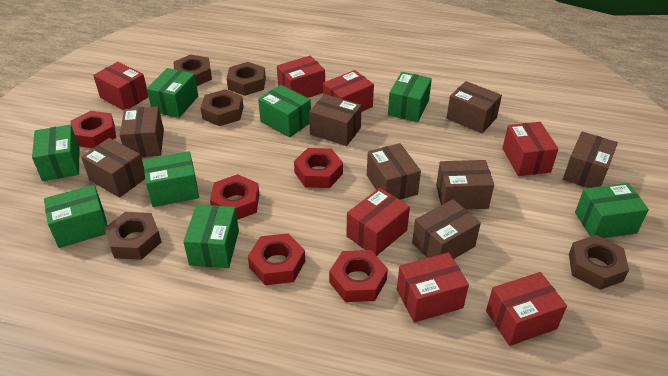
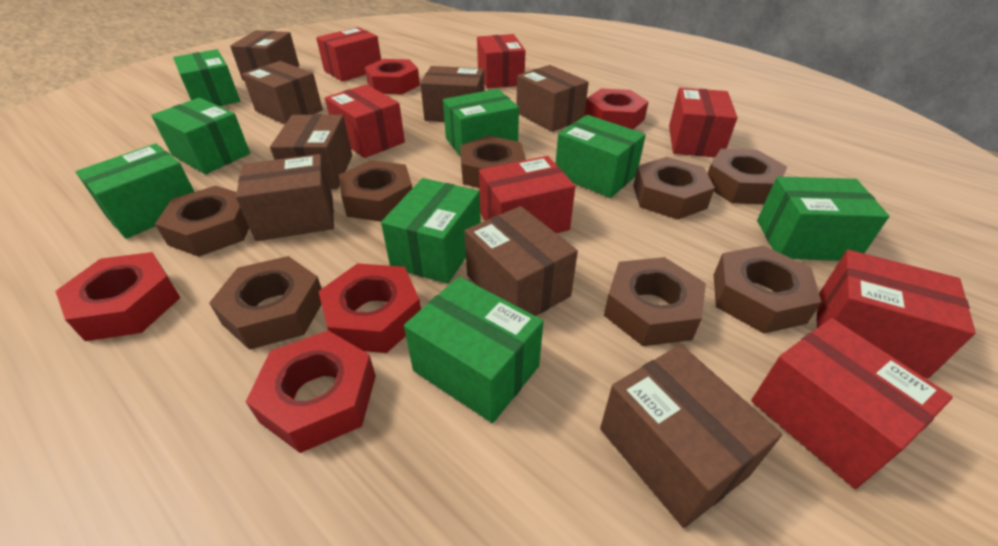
brown nut: 5 -> 8

